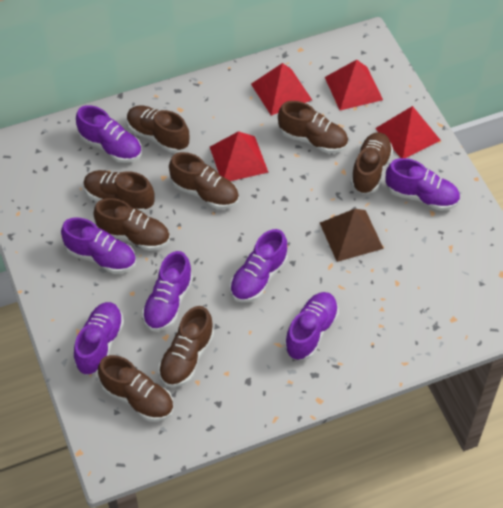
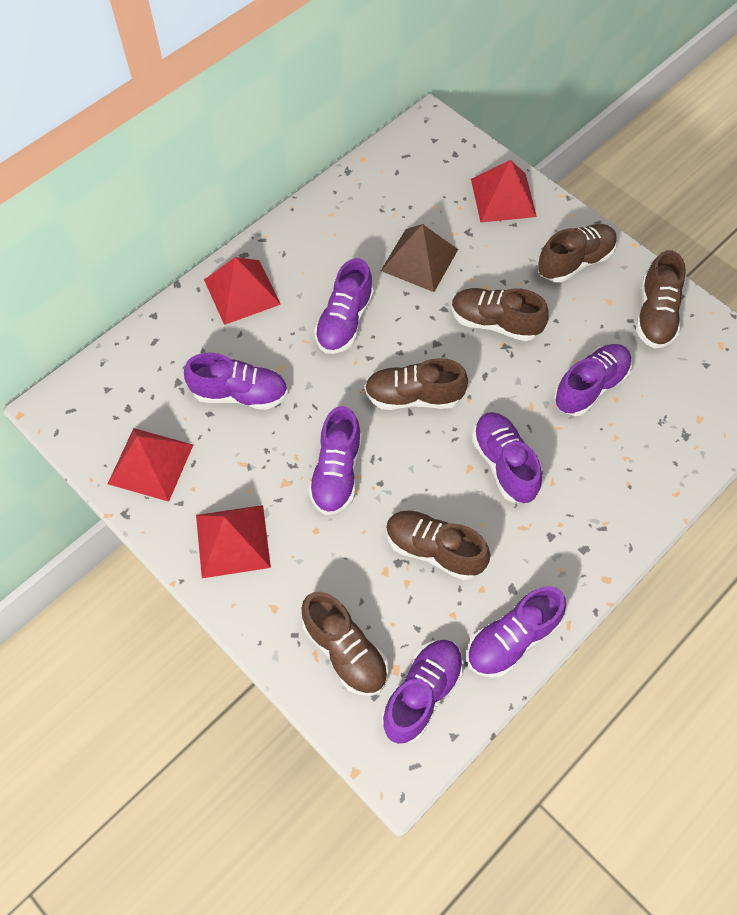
brown shoe: 8 -> 6

